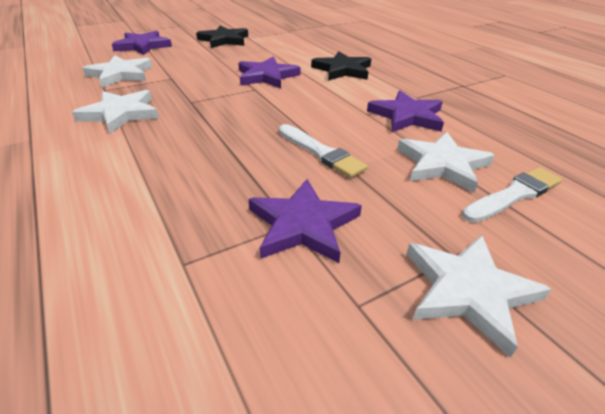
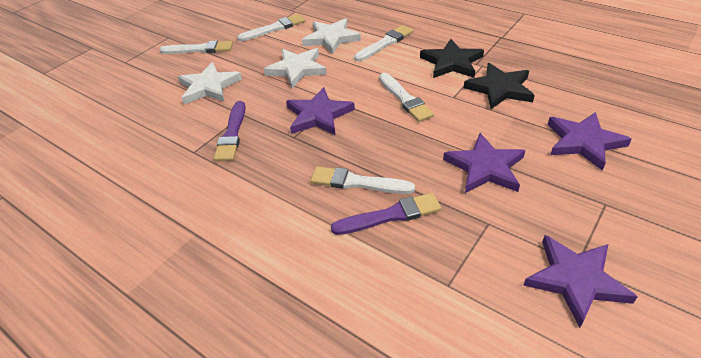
purple brush: 0 -> 2
white brush: 2 -> 5
white star: 4 -> 3

